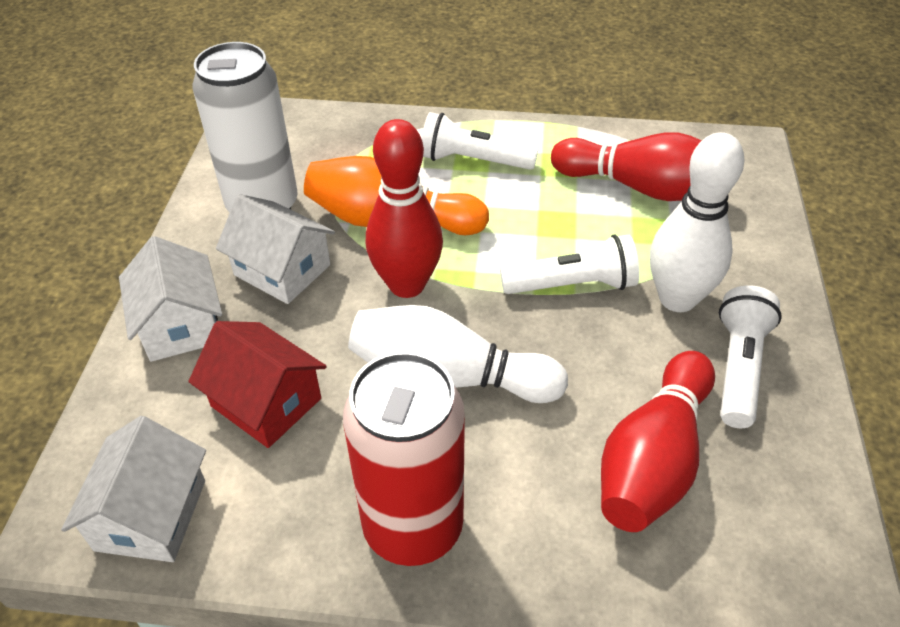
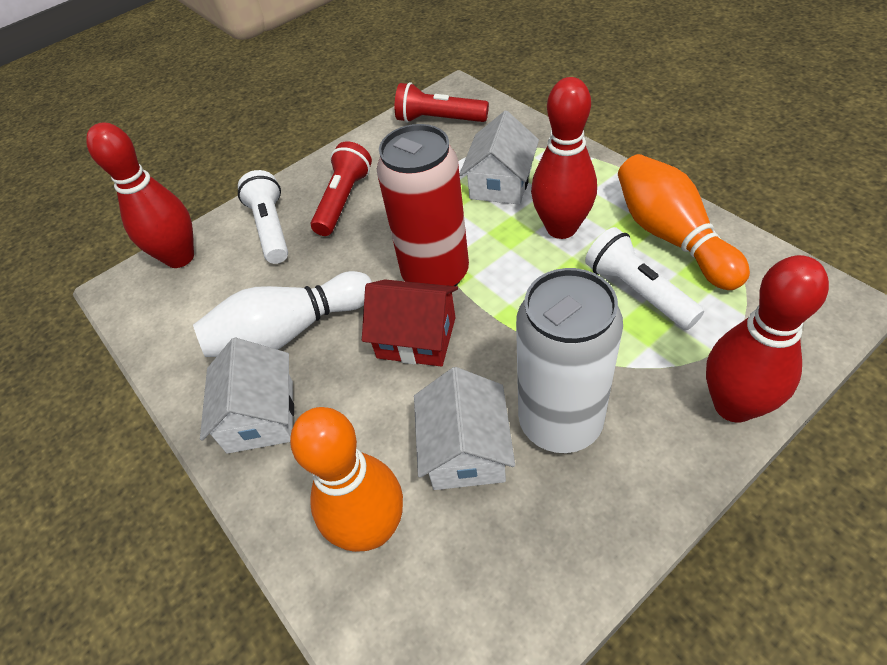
orange bowling pin: 1 -> 2
red flashlight: 0 -> 2
white bowling pin: 2 -> 1
white flashlight: 3 -> 2

